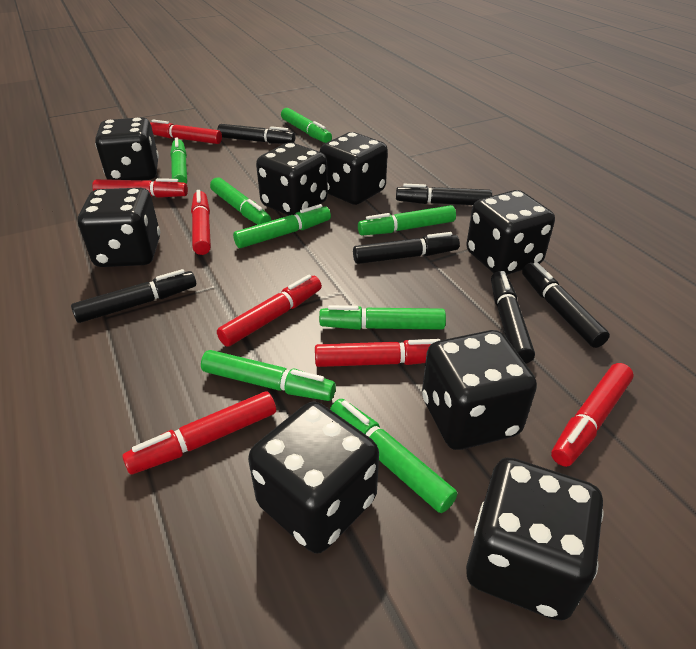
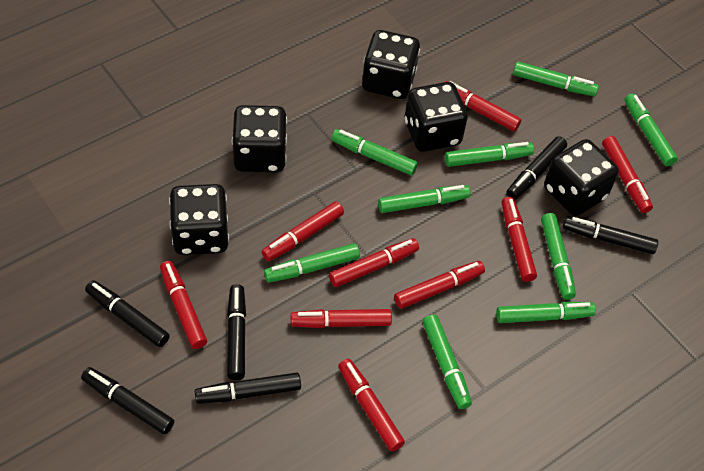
black dice: 8 -> 5
green marker: 8 -> 9
red marker: 7 -> 9

